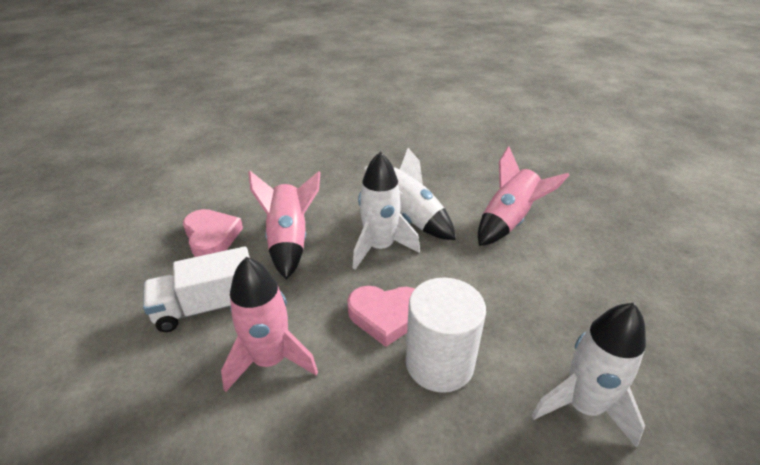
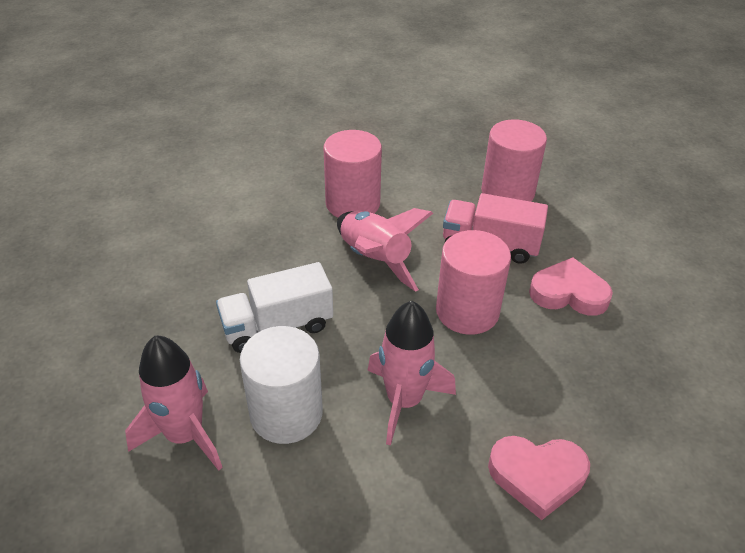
pink cylinder: 0 -> 3
pink truck: 0 -> 1
white rocket: 3 -> 0

